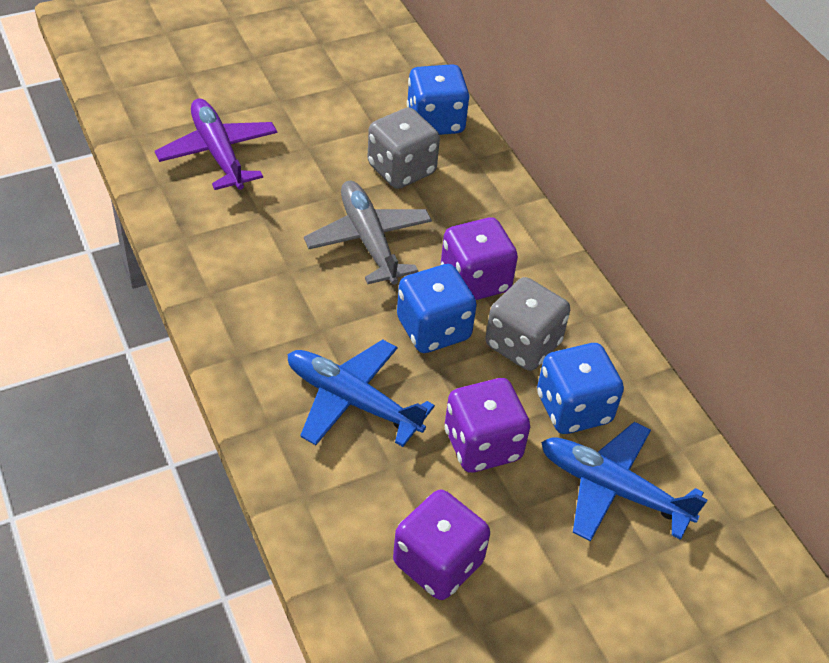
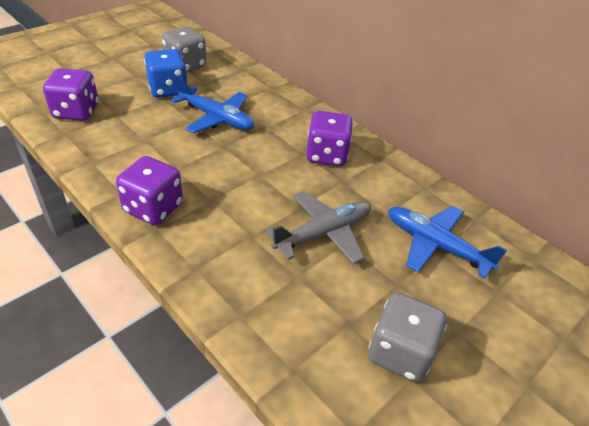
blue dice: 3 -> 1
purple plane: 1 -> 0

